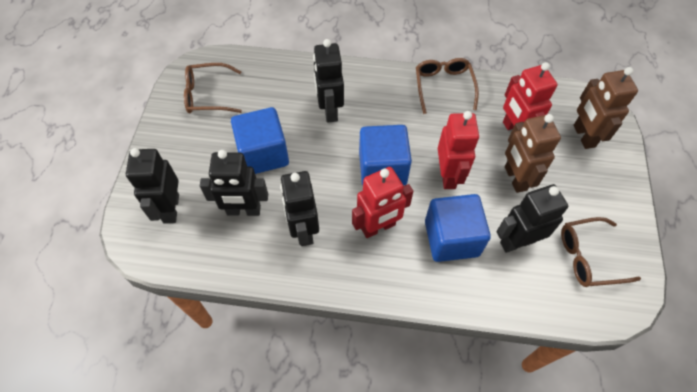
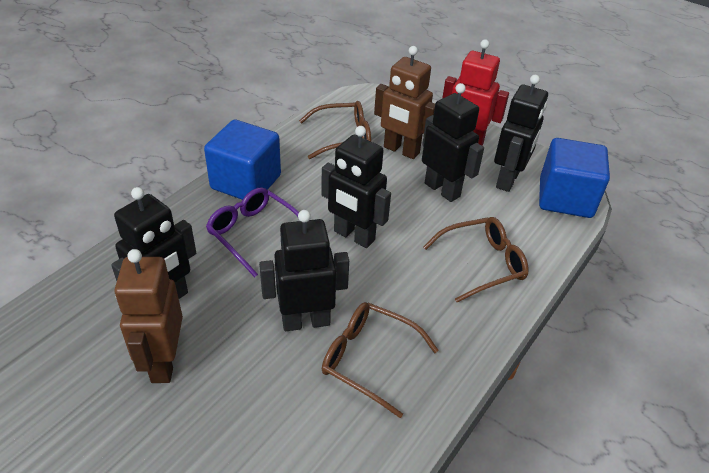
blue cube: 3 -> 2
purple glasses: 0 -> 1
red robot: 3 -> 1

